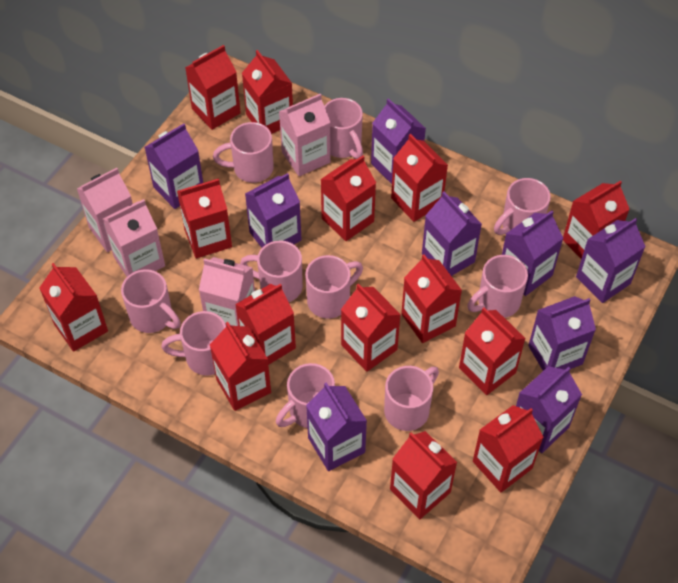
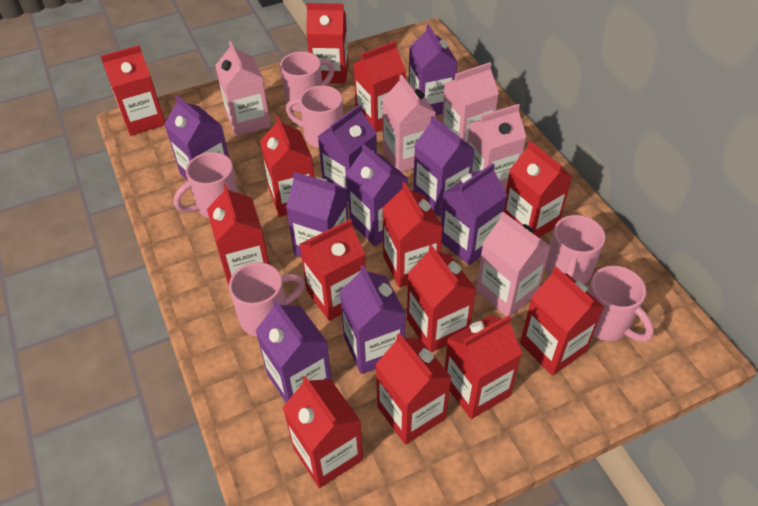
pink carton: 4 -> 5
pink mug: 10 -> 6
red carton: 14 -> 13

